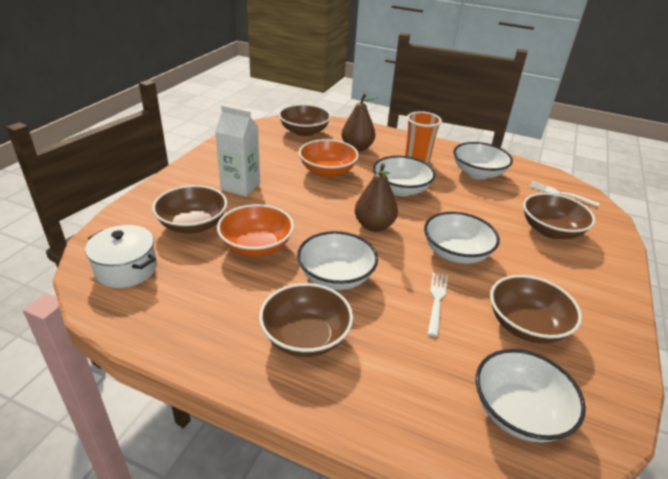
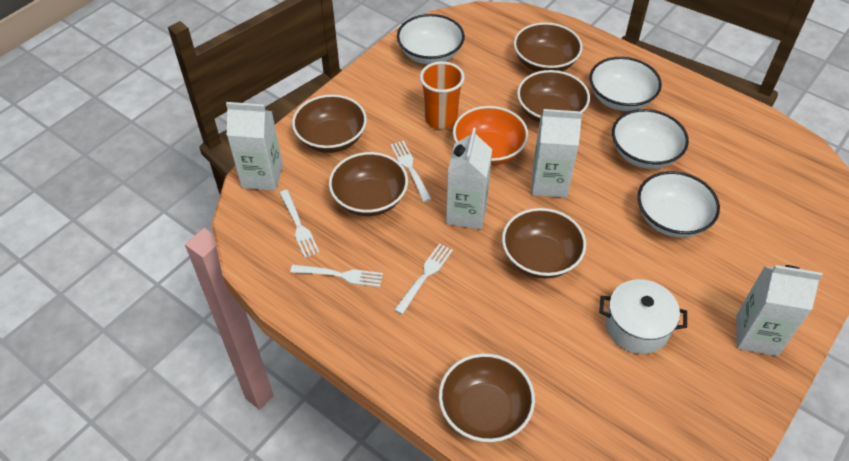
brown bowl: 5 -> 6
brown pear: 2 -> 0
orange bowl: 2 -> 1
white bowl: 5 -> 4
white carton: 1 -> 4
white fork: 2 -> 4

